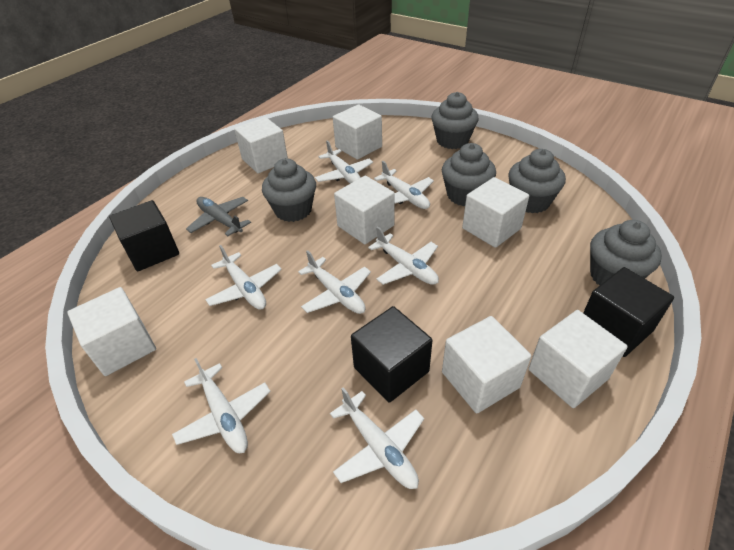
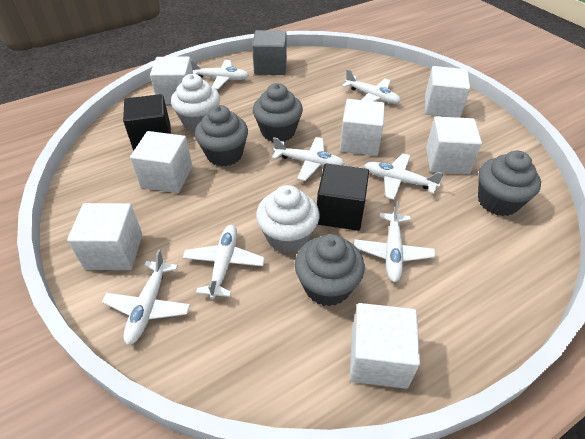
black cube: 3 -> 2
grey cube: 0 -> 1
grey cupcake: 5 -> 4
grey plane: 1 -> 0
white cupcake: 0 -> 2

